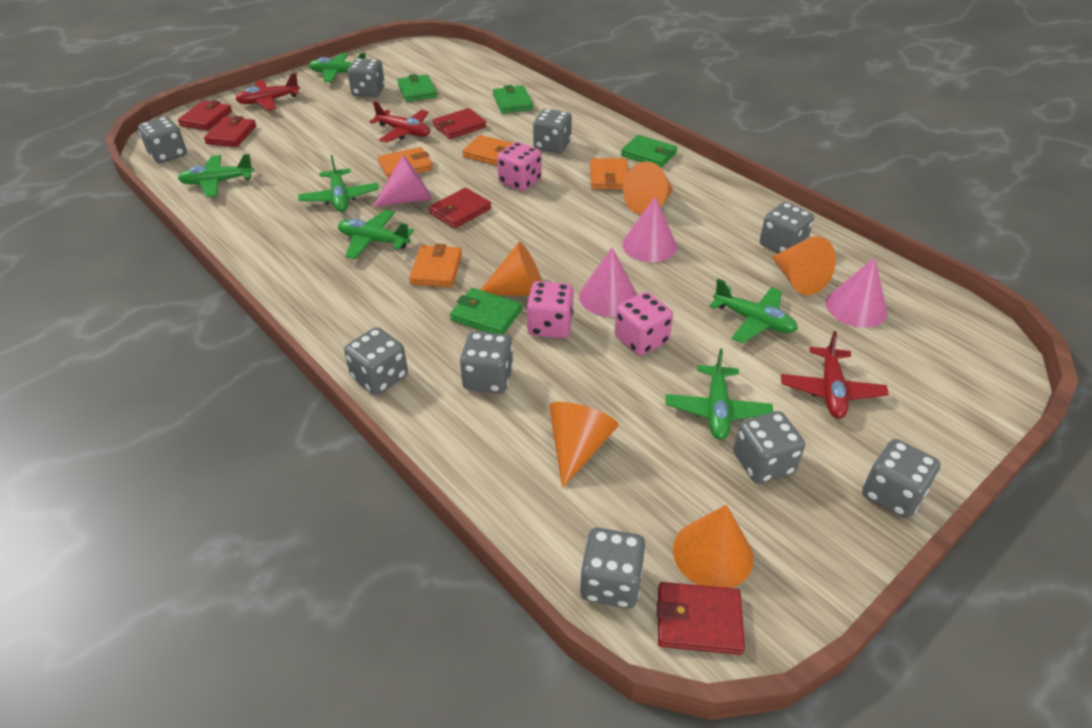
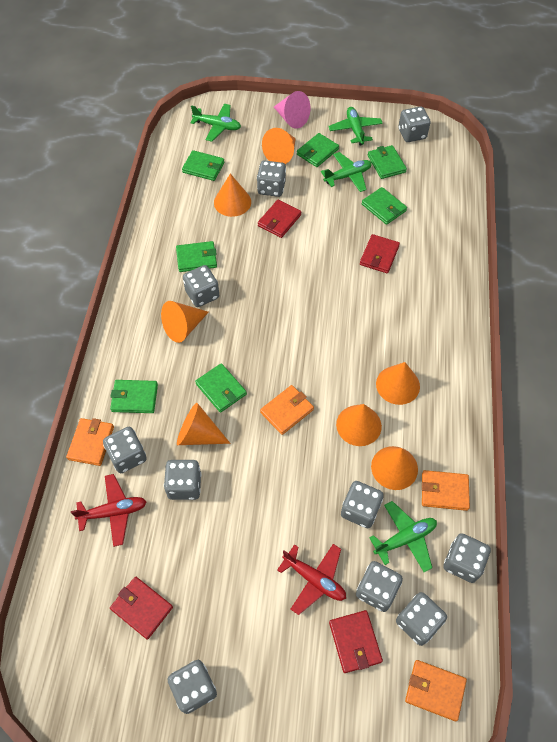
green plane: 6 -> 4
green wallet: 4 -> 7
grey dice: 9 -> 10
orange cone: 5 -> 7
pink cone: 4 -> 1
pink dice: 3 -> 0
red plane: 3 -> 2
red wallet: 5 -> 4

